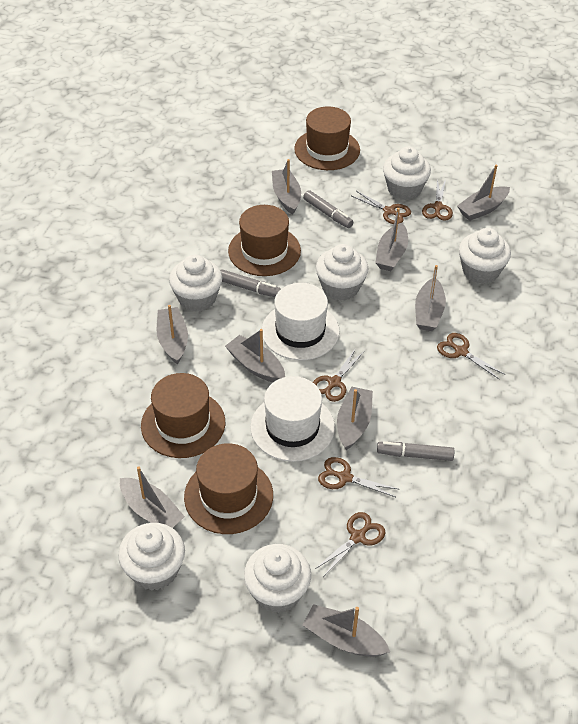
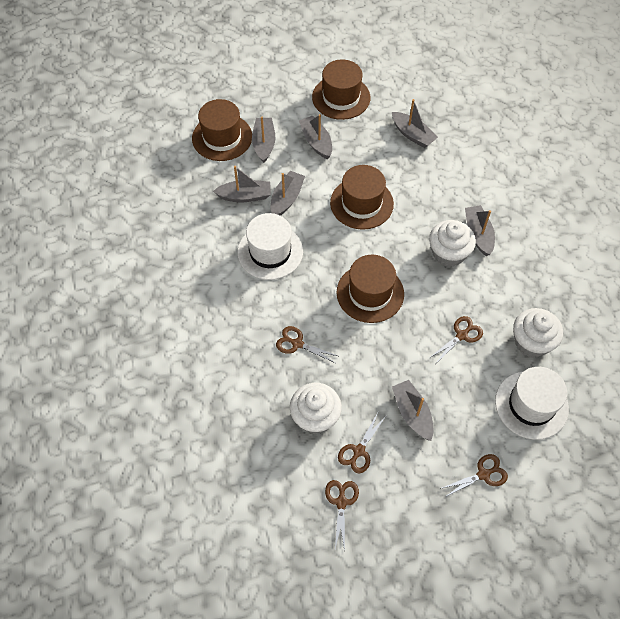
brown scissors: 6 -> 5
grey boat: 9 -> 7
grey marker: 3 -> 0
white cupcake: 6 -> 3

